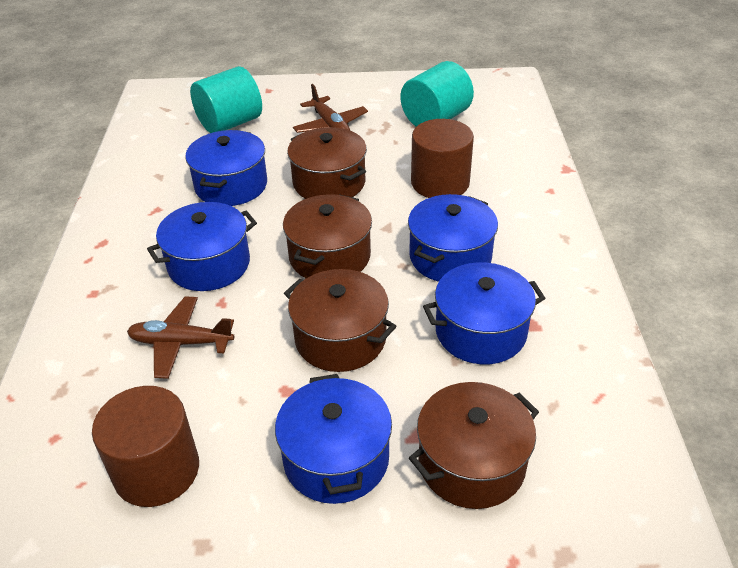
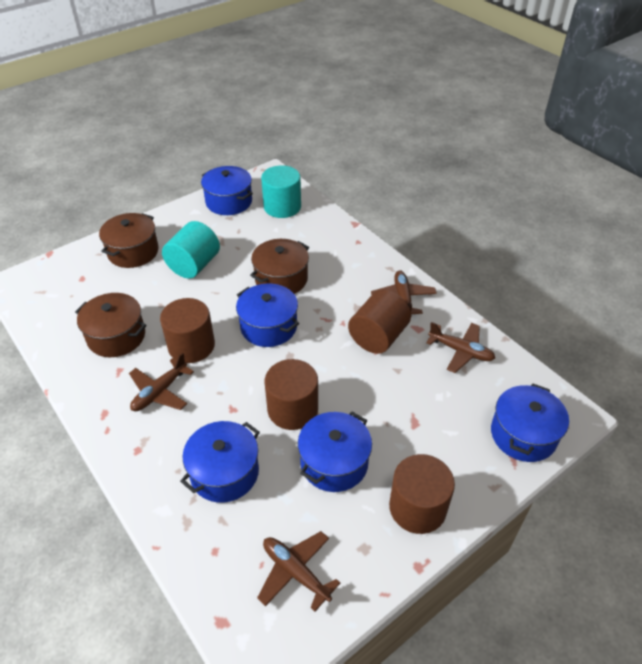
brown cylinder: 2 -> 4
brown plane: 2 -> 4
brown pot: 4 -> 3

